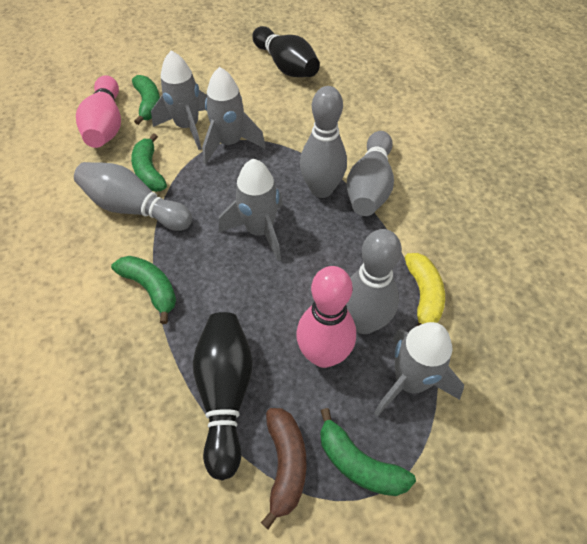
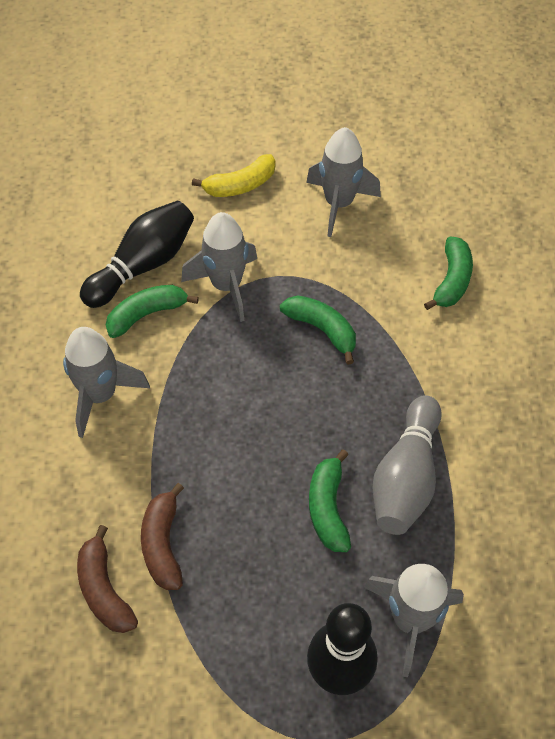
brown banana: 1 -> 2
grey bowling pin: 4 -> 1
pink bowling pin: 2 -> 0

